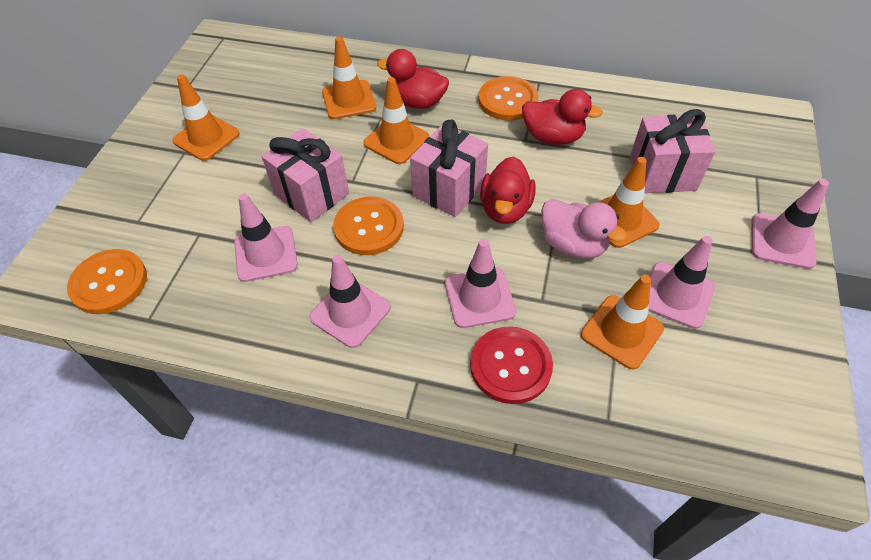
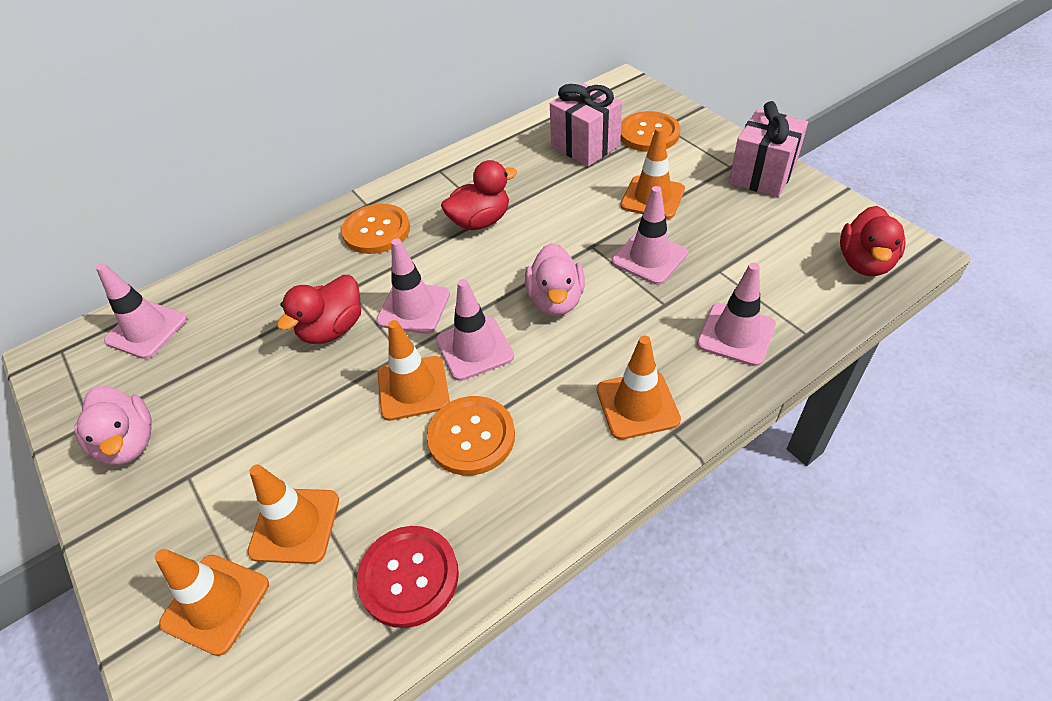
pink duck: 1 -> 2
pink gift: 3 -> 2

